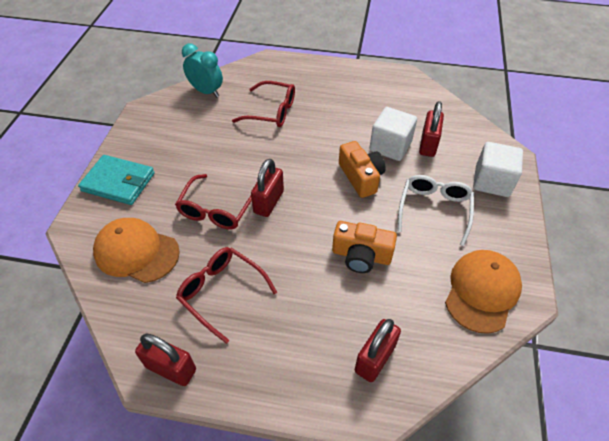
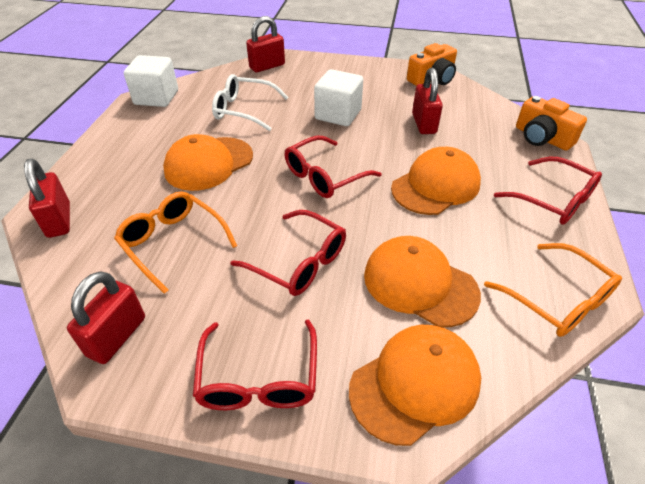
orange cap: 2 -> 4
orange glasses: 0 -> 2
red glasses: 3 -> 4
turquoise clock: 1 -> 0
turquoise wallet: 1 -> 0

